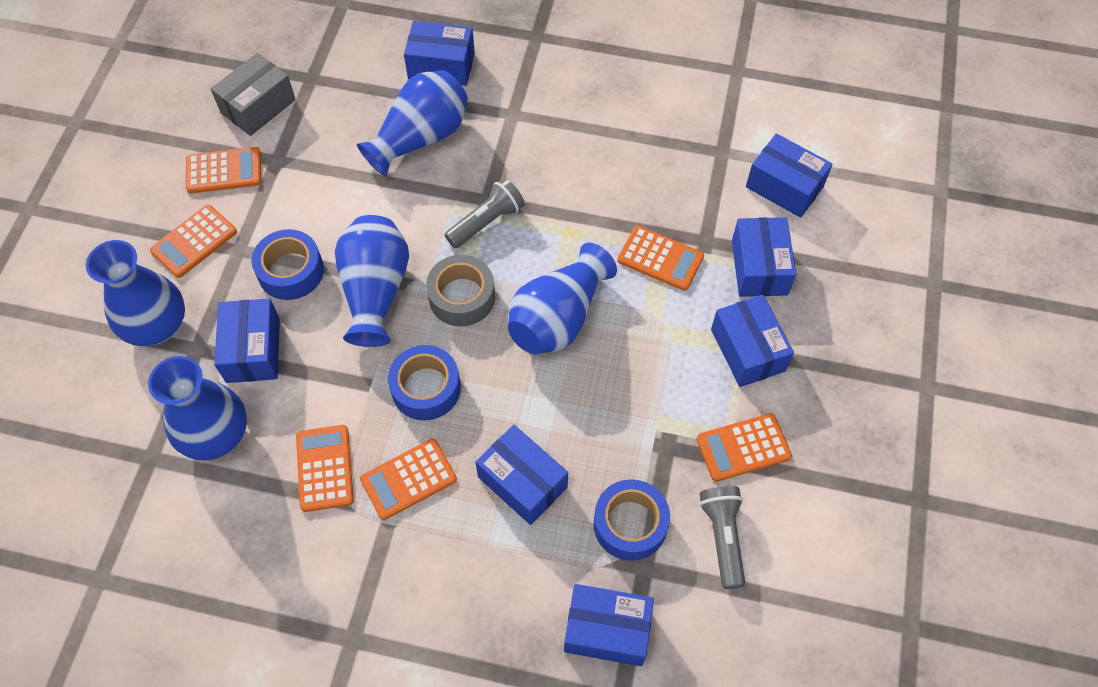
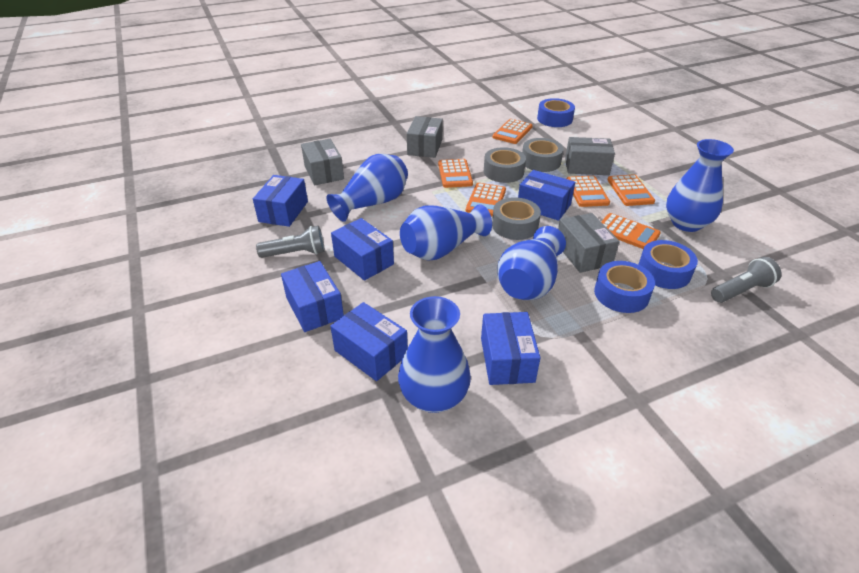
blue box: 7 -> 6
grey box: 1 -> 4
grey tape: 1 -> 3

